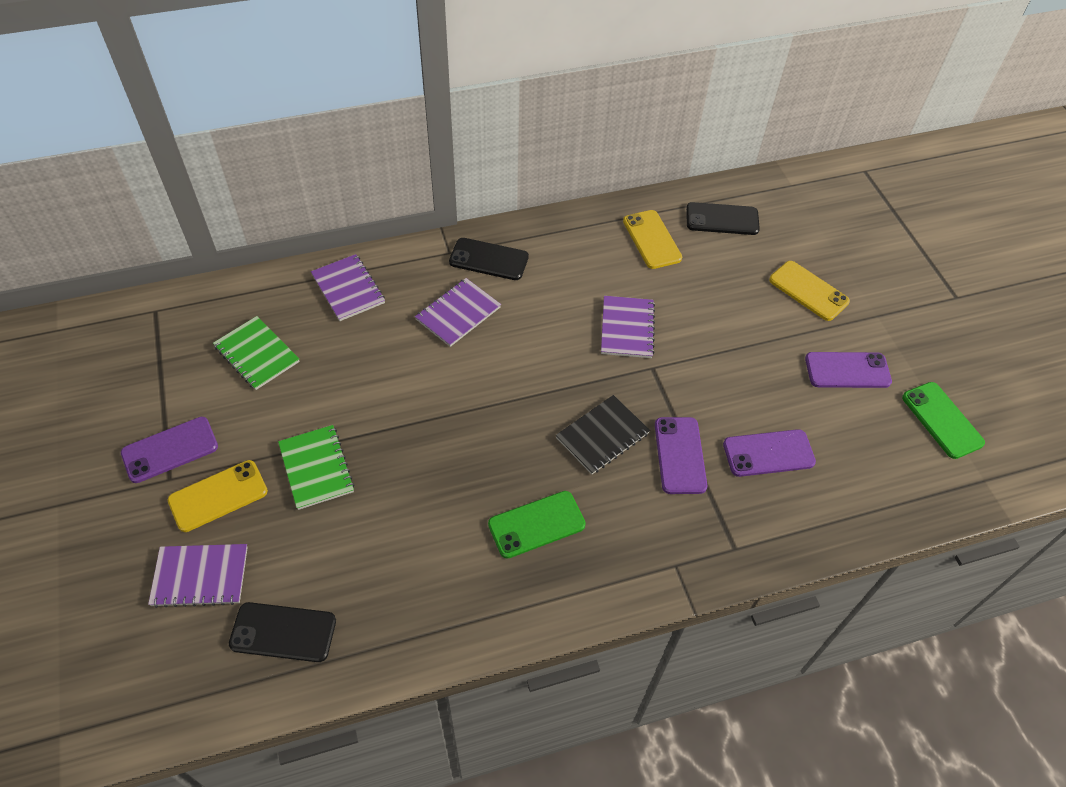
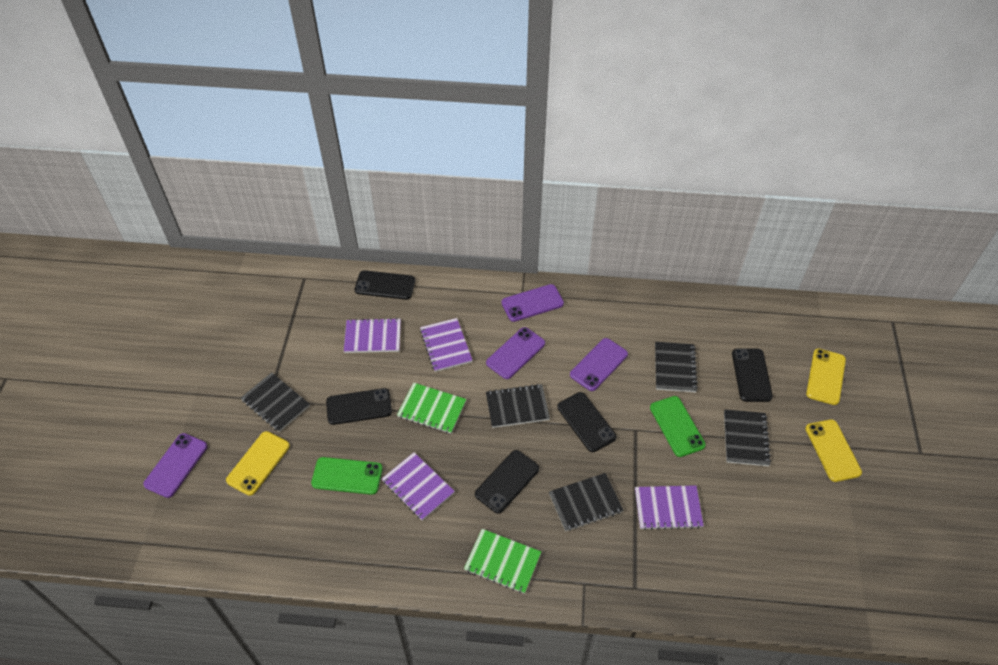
black notebook: 1 -> 5
black phone: 3 -> 5

